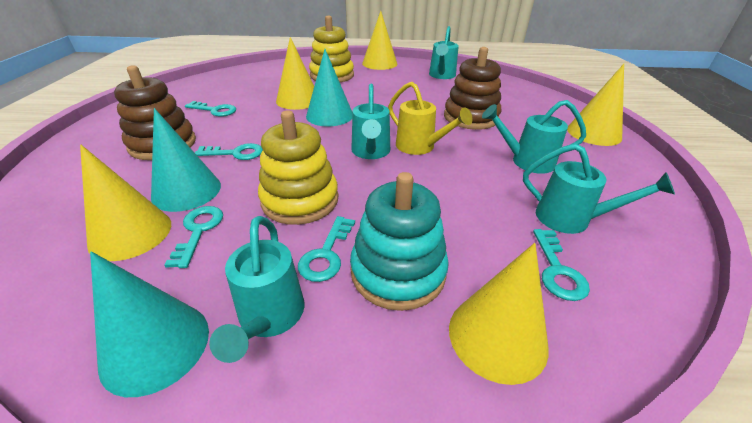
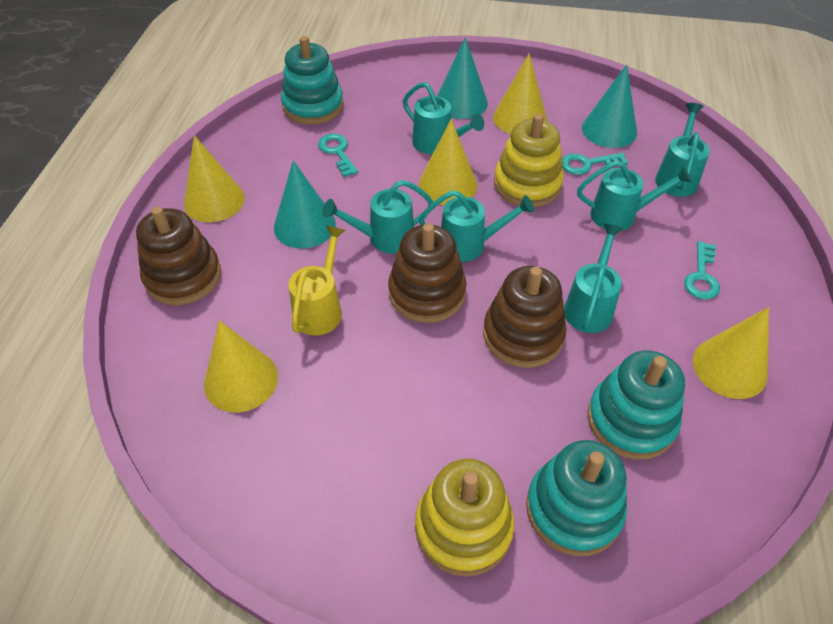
brown stacking toy: 2 -> 3
turquoise key: 5 -> 3
turquoise stacking toy: 1 -> 3
turquoise watering can: 5 -> 6

